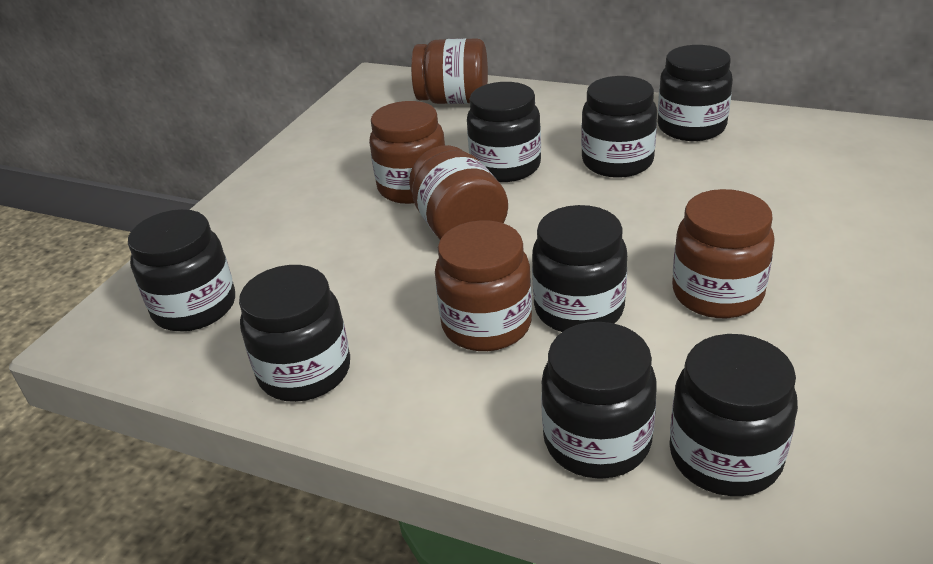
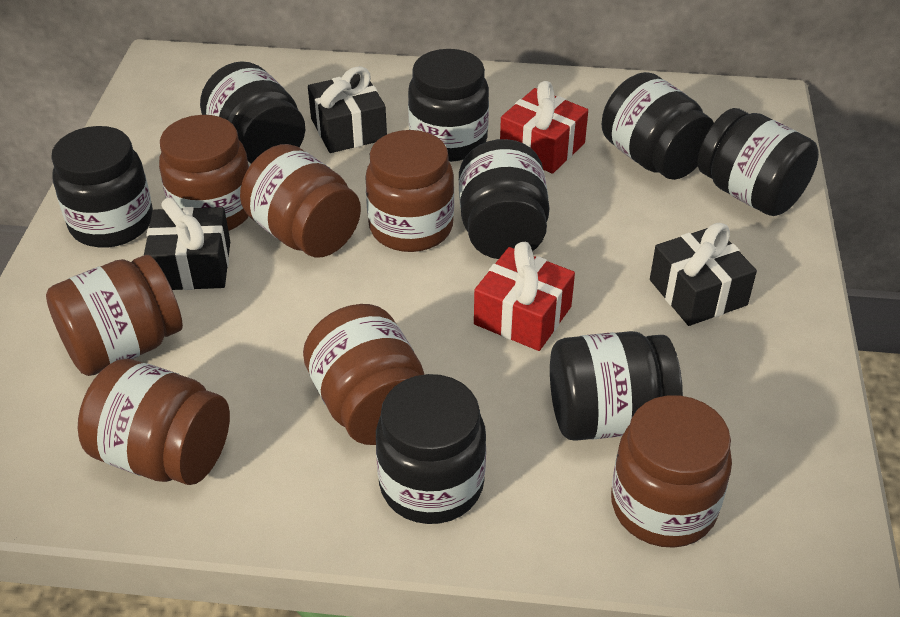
black gift: 0 -> 3
brown jar: 5 -> 7
red gift: 0 -> 2

